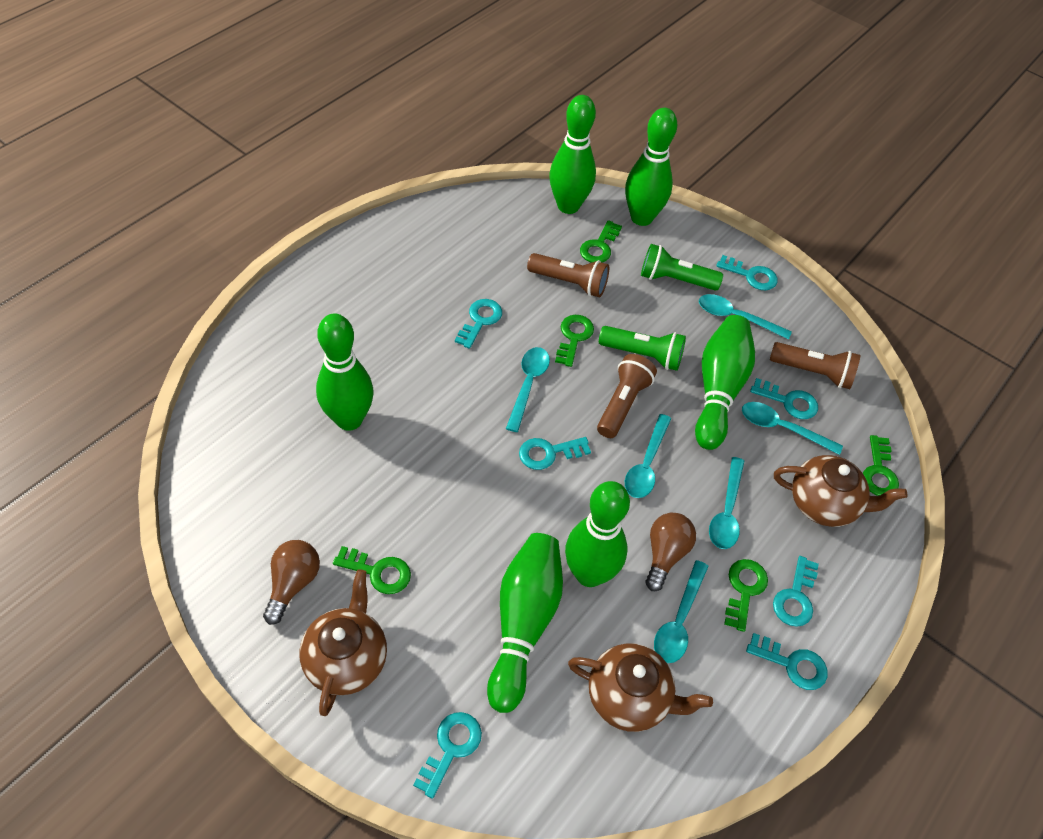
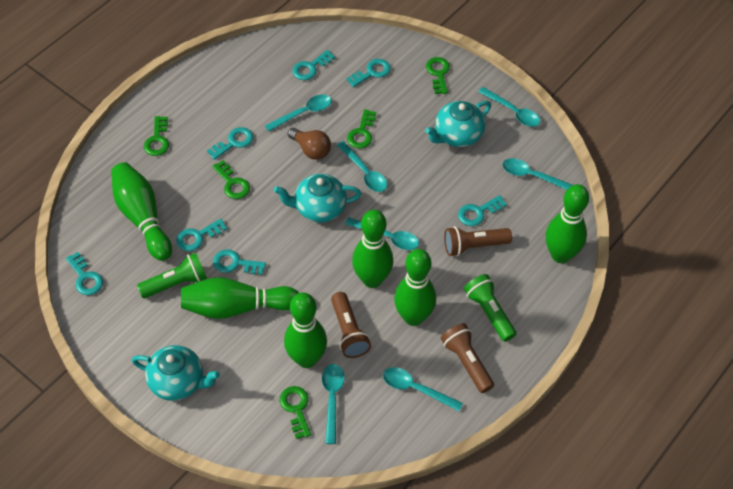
brown light bulb: 2 -> 1
brown teapot: 3 -> 0
turquoise spoon: 6 -> 7
turquoise teapot: 0 -> 3

